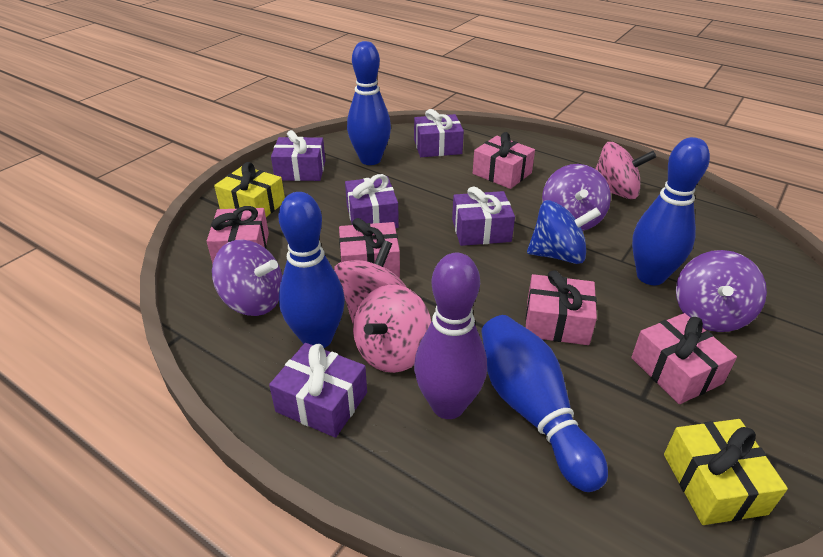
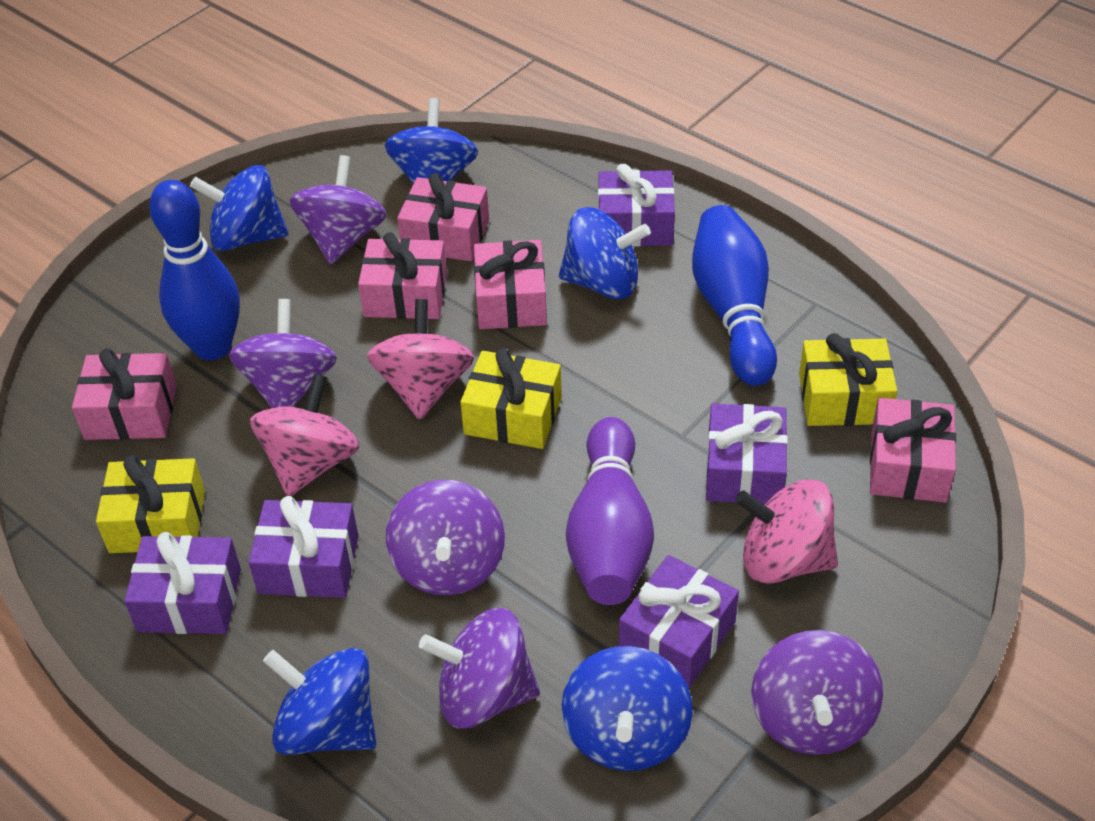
blue bowling pin: 4 -> 2
blue spinning top: 1 -> 5
purple spinning top: 3 -> 5
yellow gift: 2 -> 3

